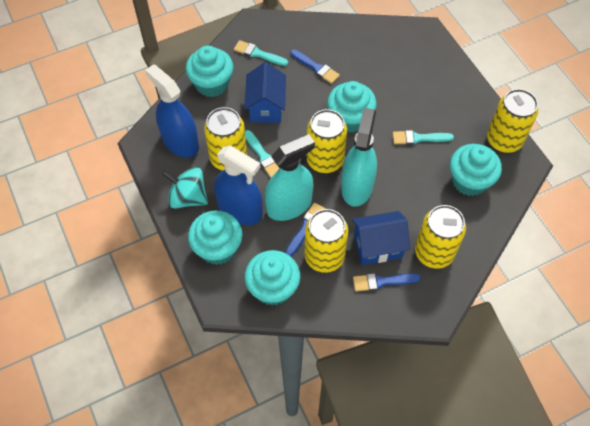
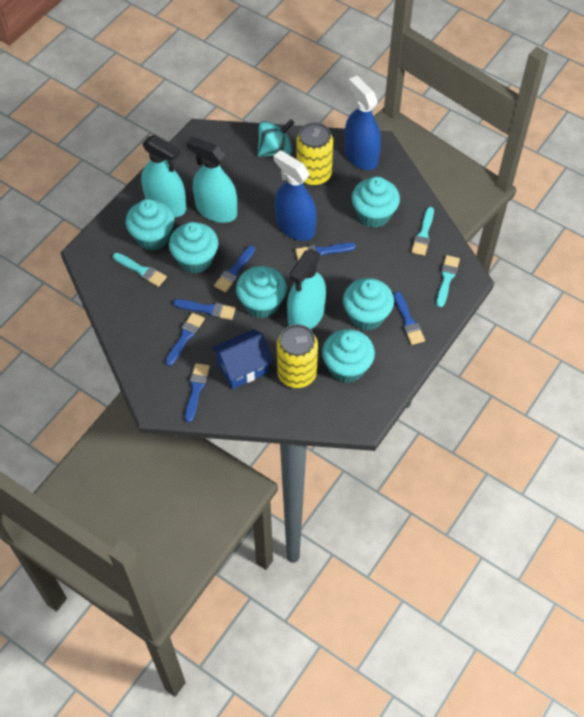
blue brush: 3 -> 6
blue house: 2 -> 1
turquoise cupcake: 5 -> 6
turquoise spray bottle: 2 -> 3
yellow can: 5 -> 2

